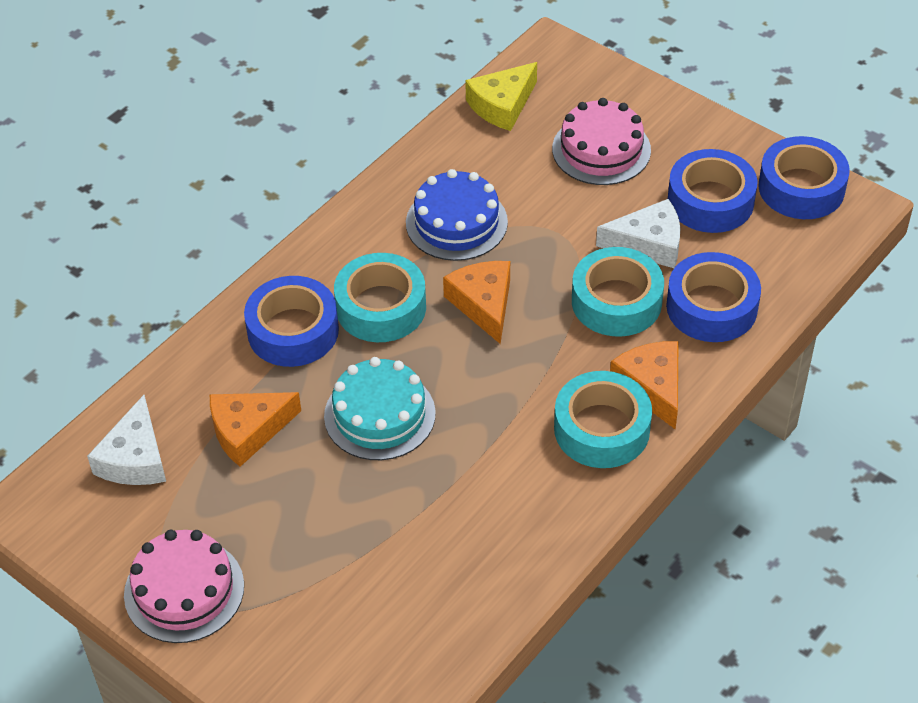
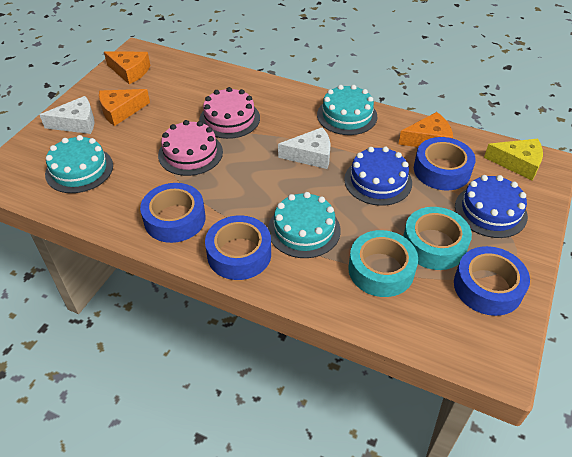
blue cake: 1 -> 2
turquoise cake: 1 -> 3
turquoise tape: 3 -> 2

